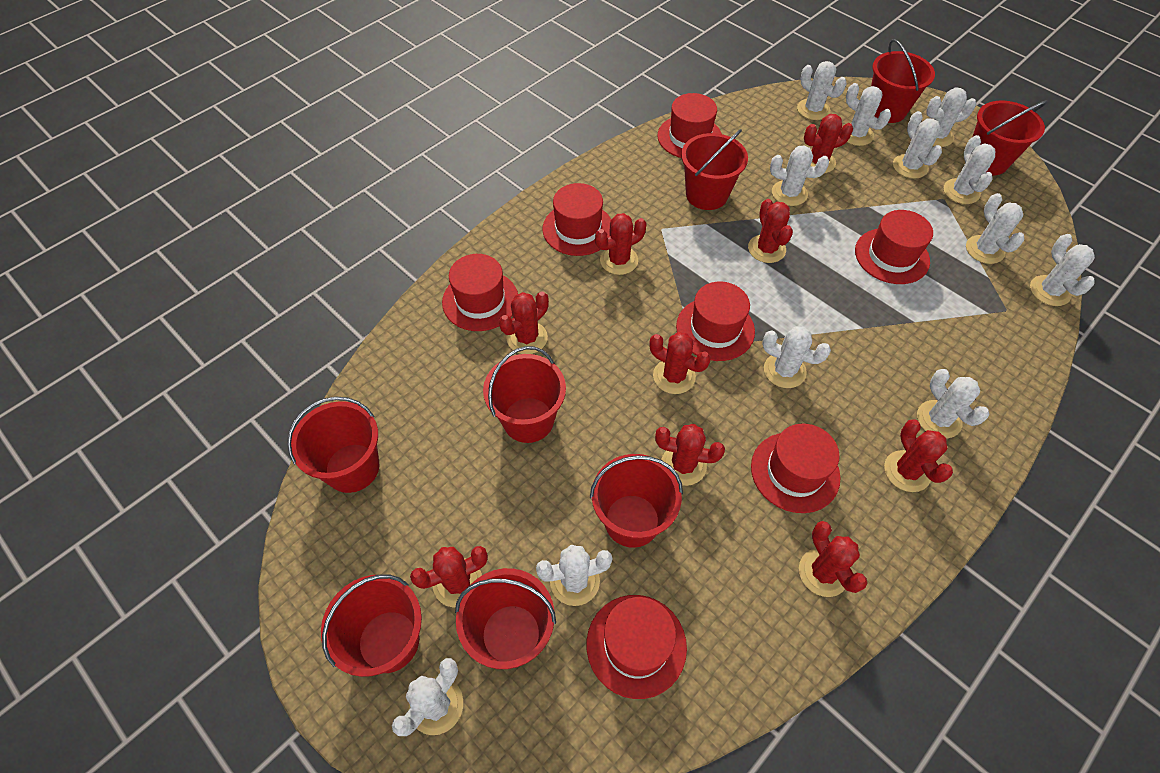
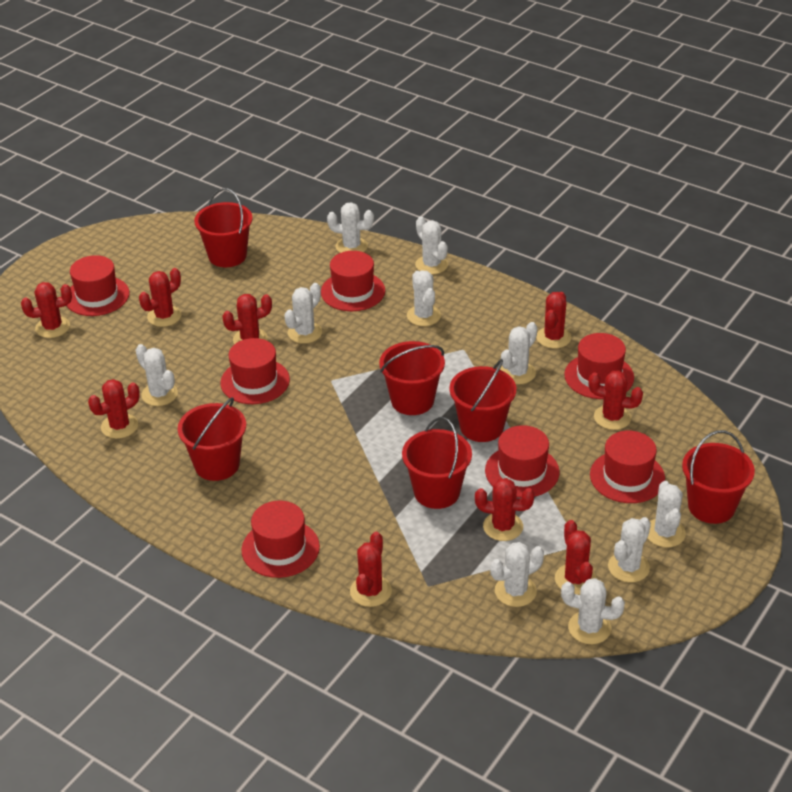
red bucket: 8 -> 6
white cactus: 12 -> 10

